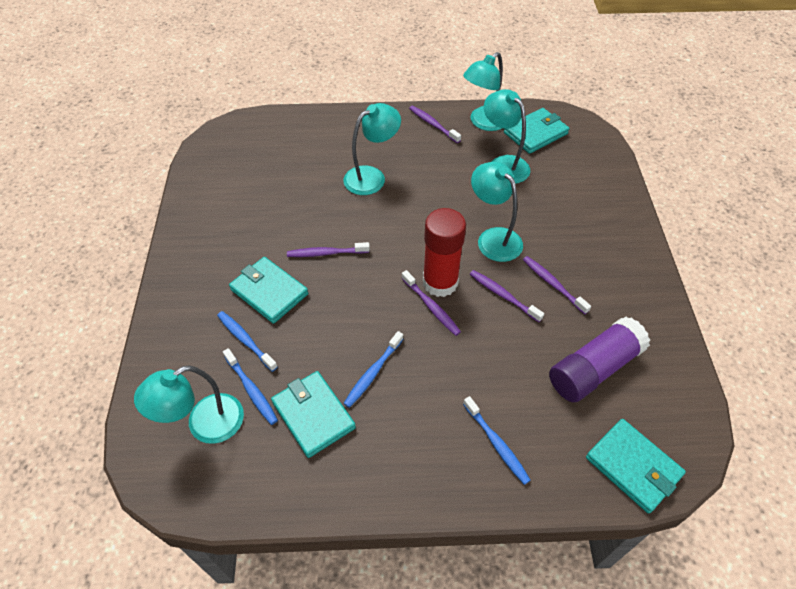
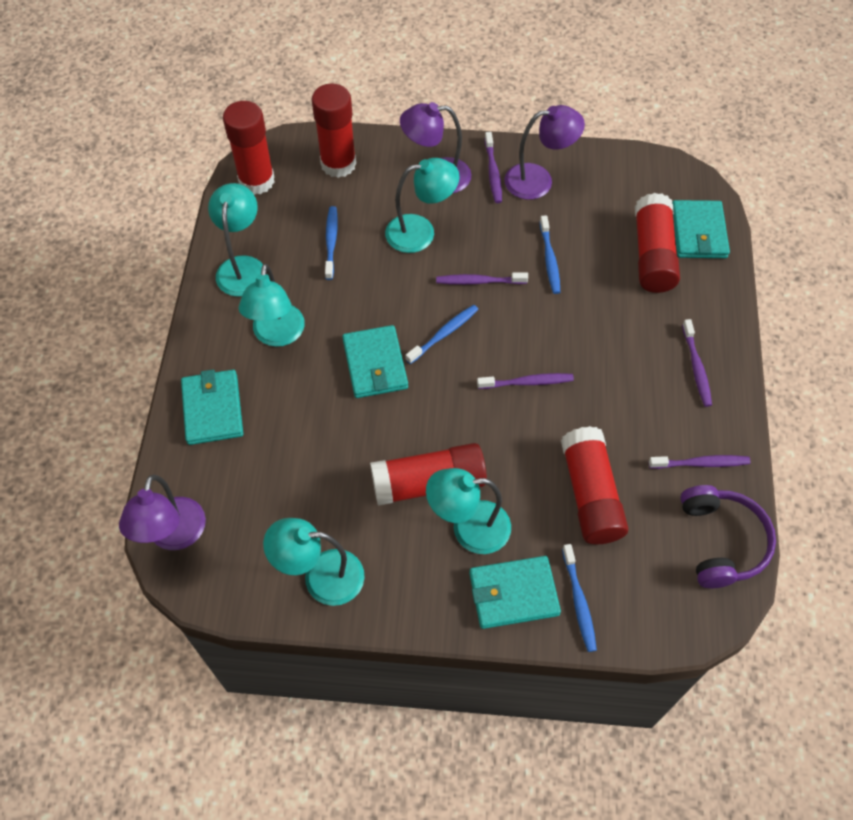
purple glue stick: 1 -> 0
purple headphones: 0 -> 1
purple lamp: 0 -> 3
red glue stick: 1 -> 5

